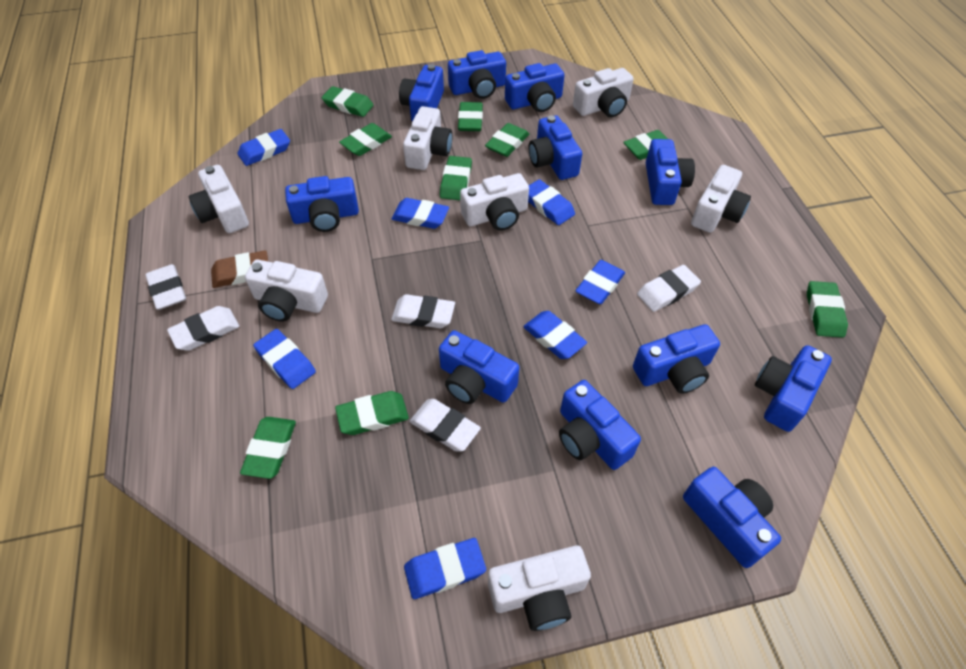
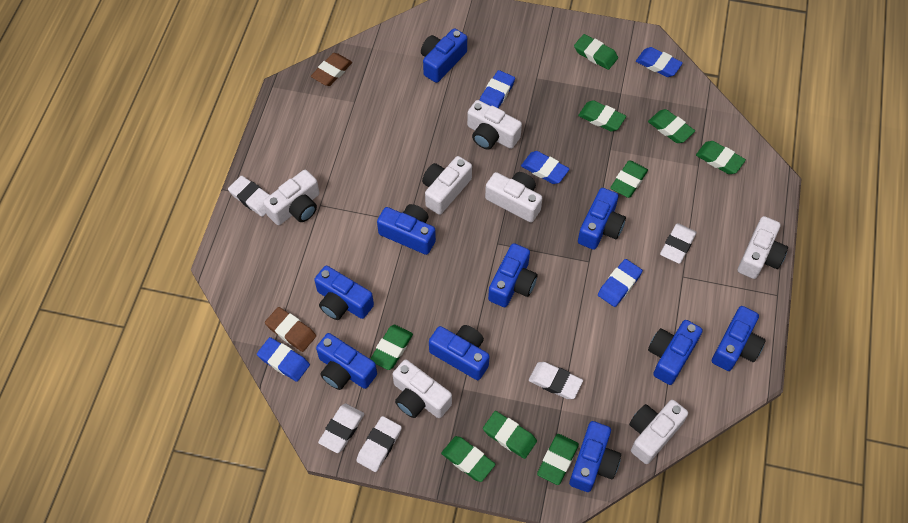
blue camera: 11 -> 10
blue eraser: 7 -> 5
brown eraser: 1 -> 2

